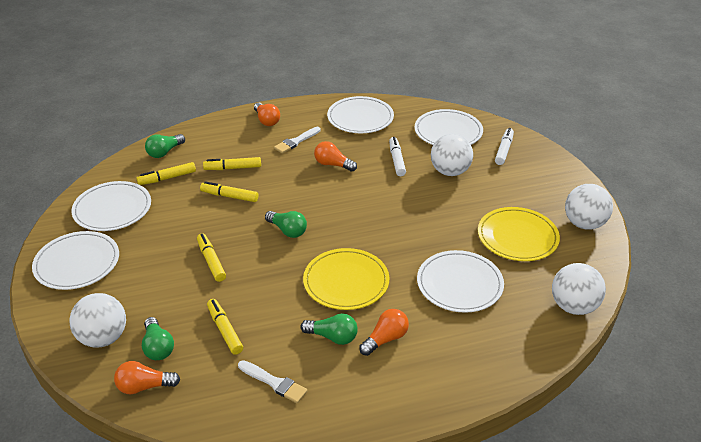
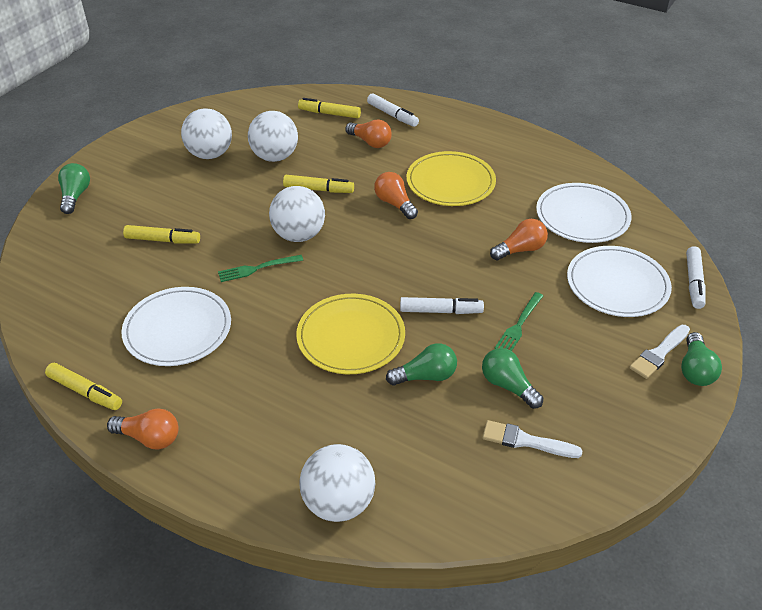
green fork: 0 -> 2
white marker: 2 -> 3
white plate: 5 -> 3
yellow marker: 5 -> 4

